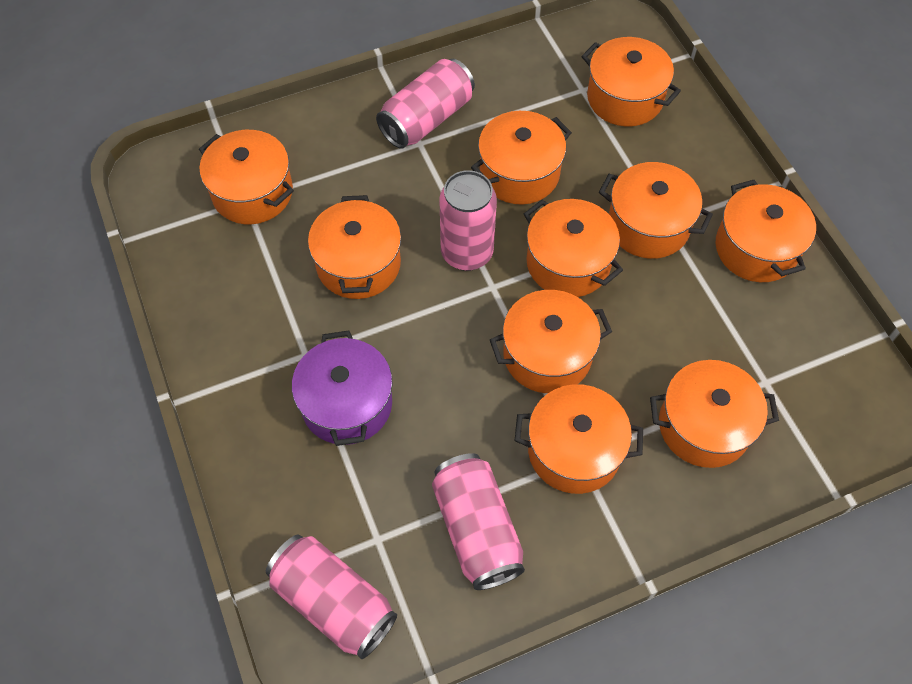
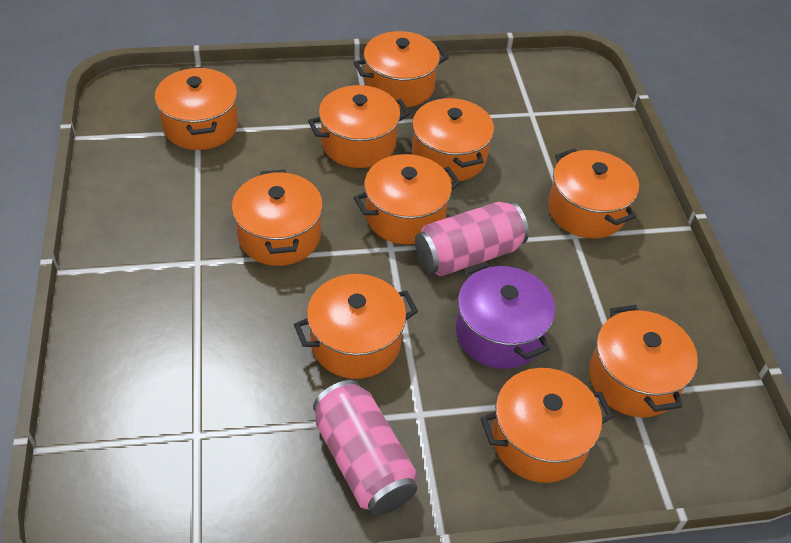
pink can: 4 -> 2

